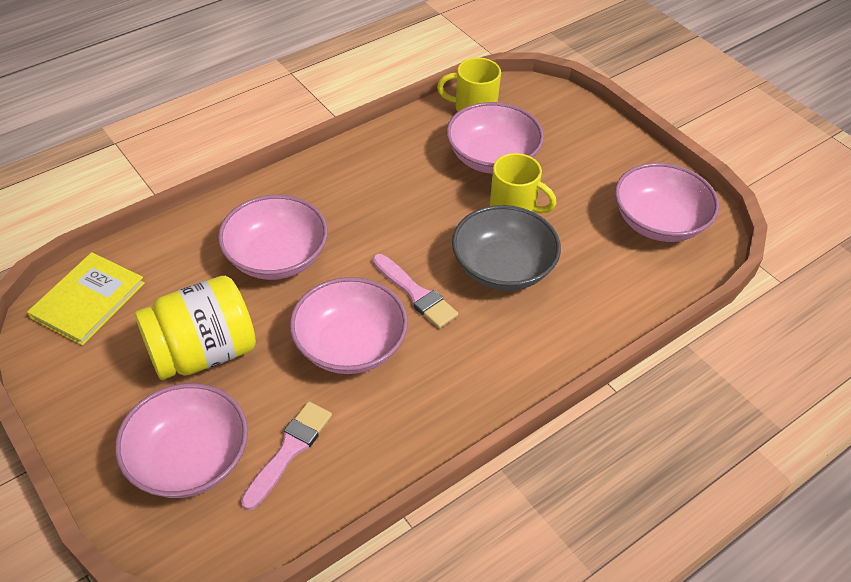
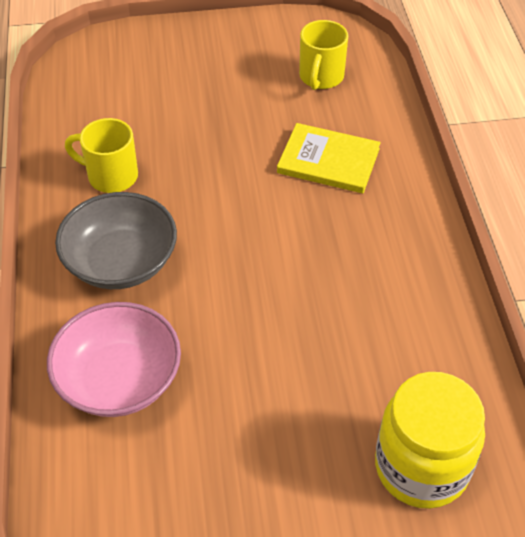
pink bowl: 5 -> 1
pink brush: 2 -> 0

